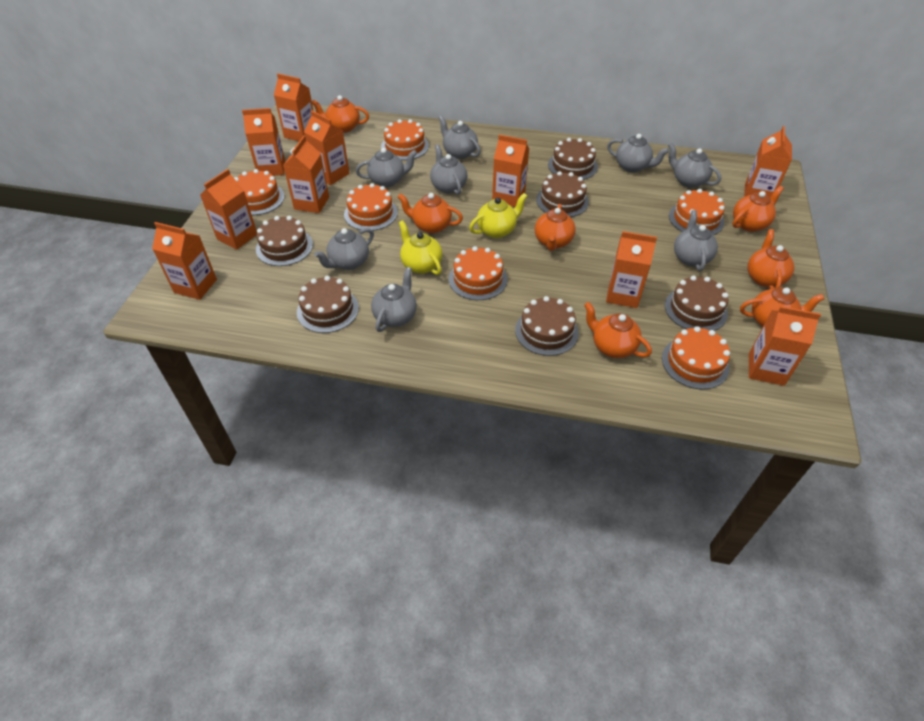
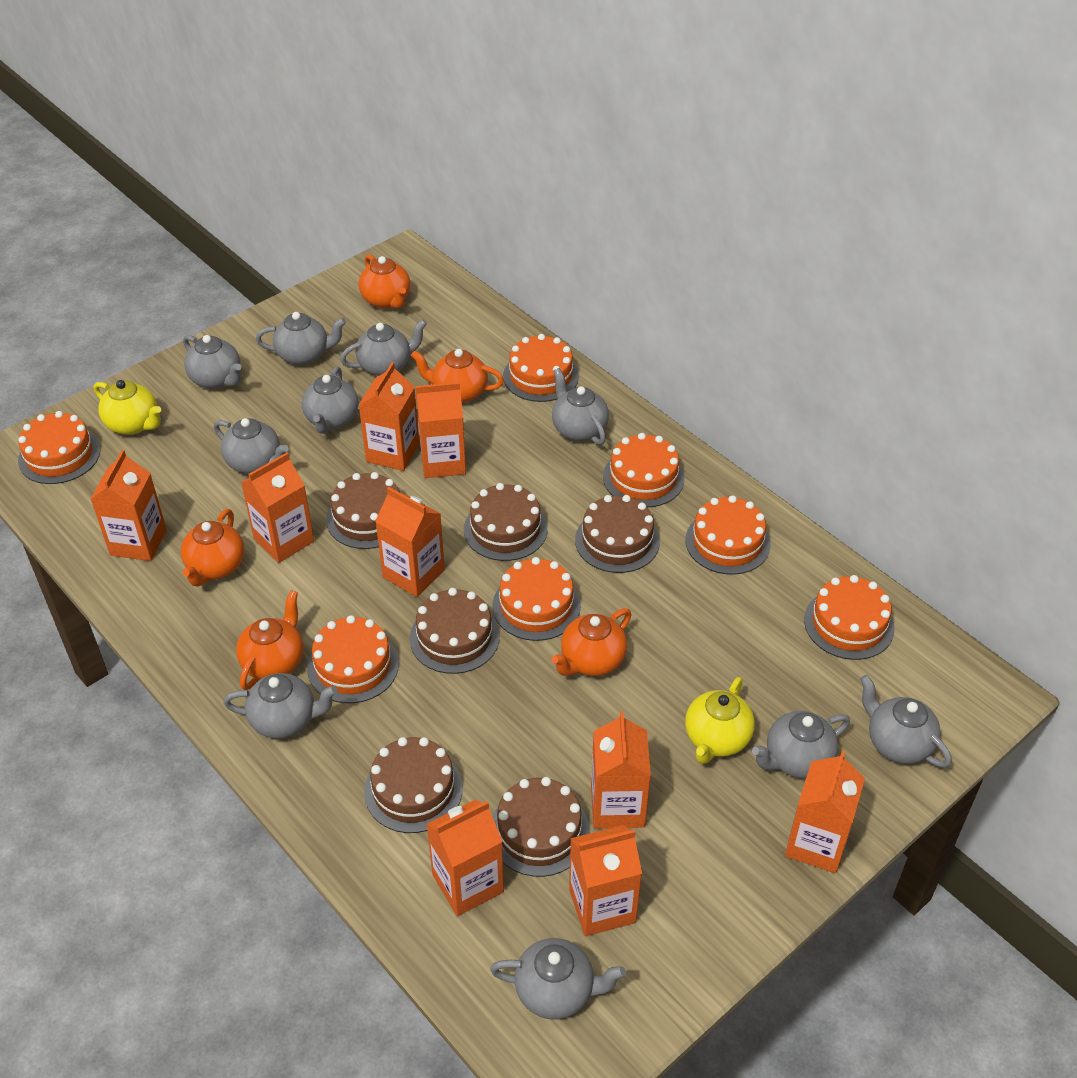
grey teapot: 8 -> 10
orange cake: 6 -> 7
orange carton: 10 -> 9
orange teapot: 7 -> 5

